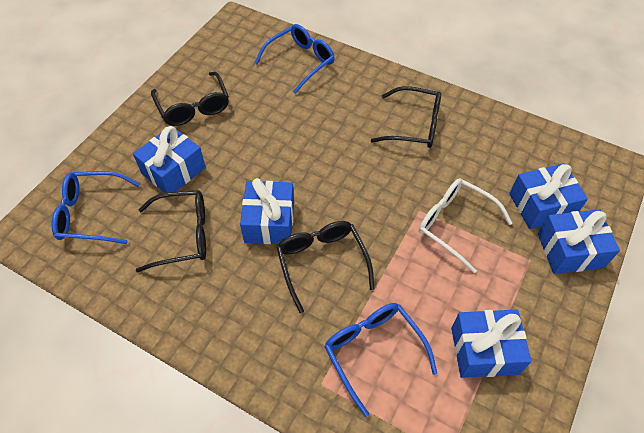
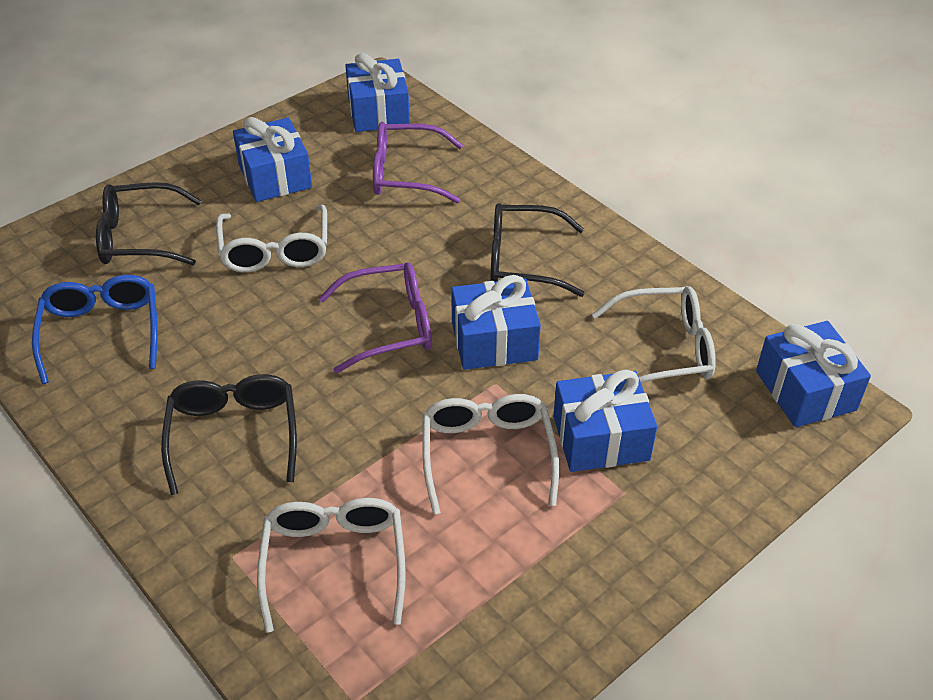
black glasses: 4 -> 3
blue glasses: 3 -> 1
purple glasses: 0 -> 2
white glasses: 1 -> 4

